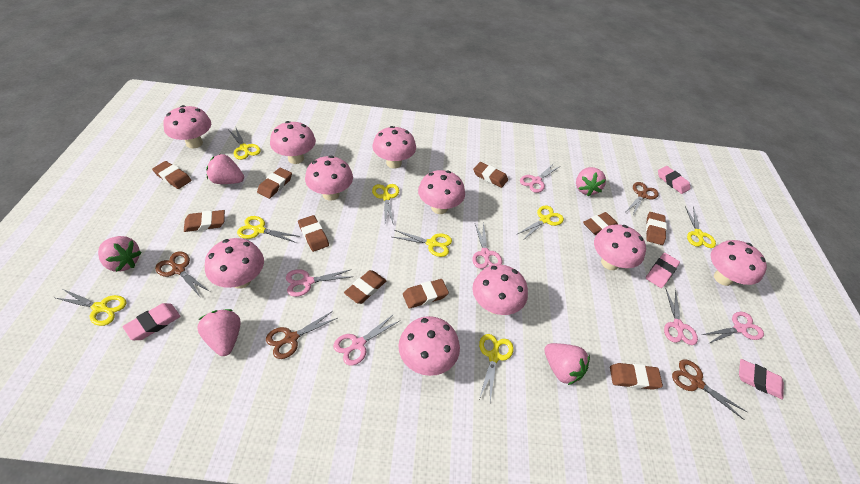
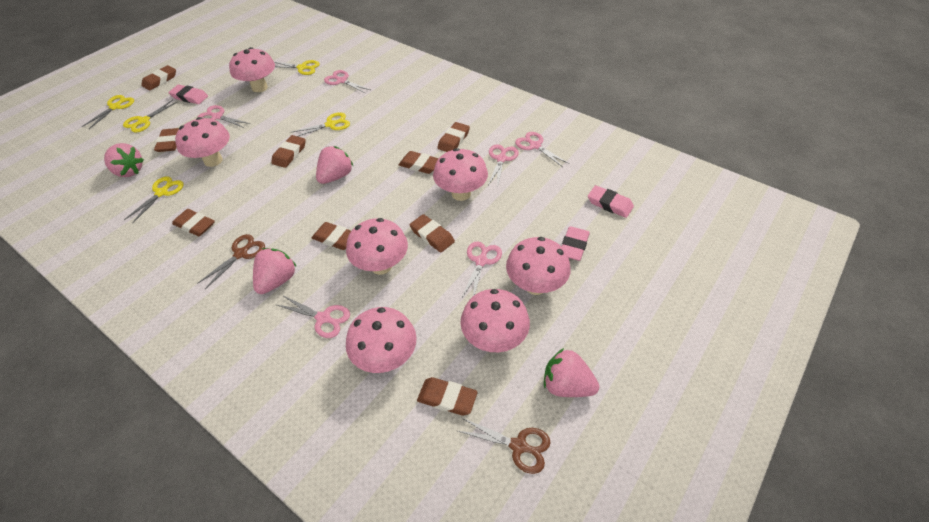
brown eraser: 10 -> 9
brown scissors: 4 -> 2
pink eraser: 4 -> 3
pink mushroom: 10 -> 7
pink strawberry: 5 -> 4
yellow scissors: 8 -> 5

